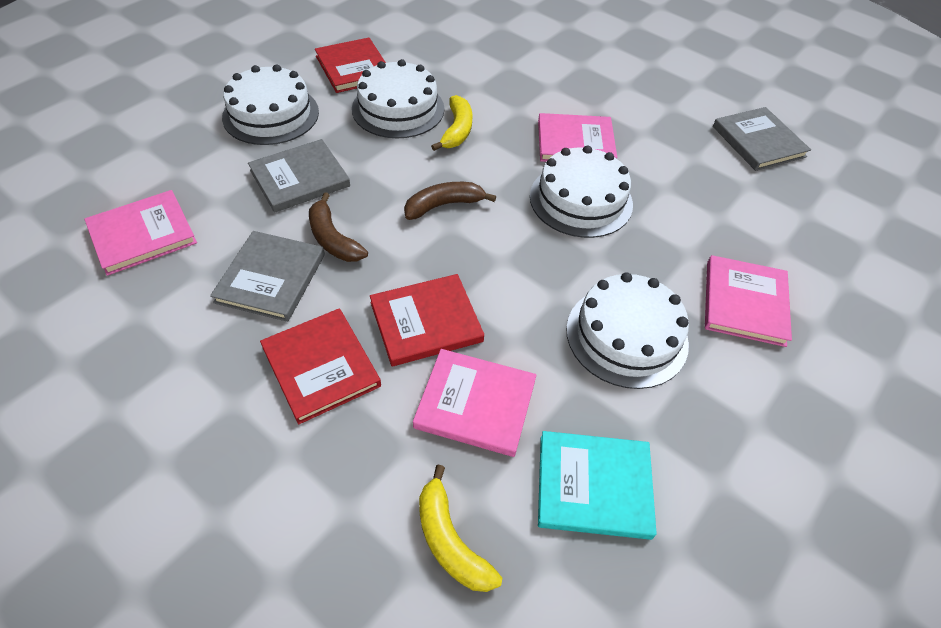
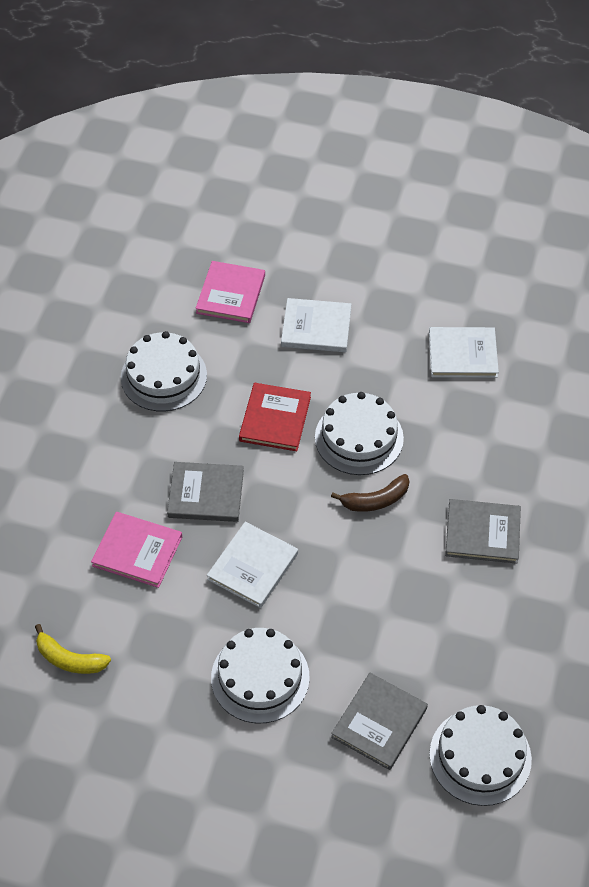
brown banana: 2 -> 1
pink book: 4 -> 2
red book: 3 -> 1
turquoise book: 1 -> 0
white book: 0 -> 3
yellow banana: 2 -> 1

